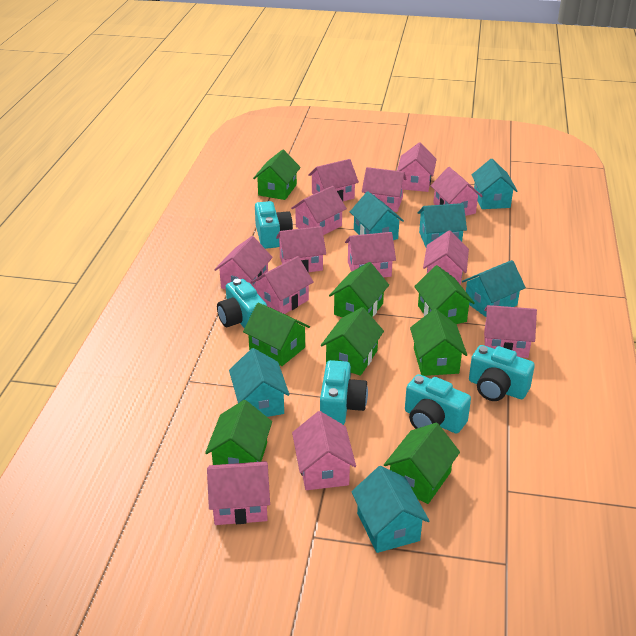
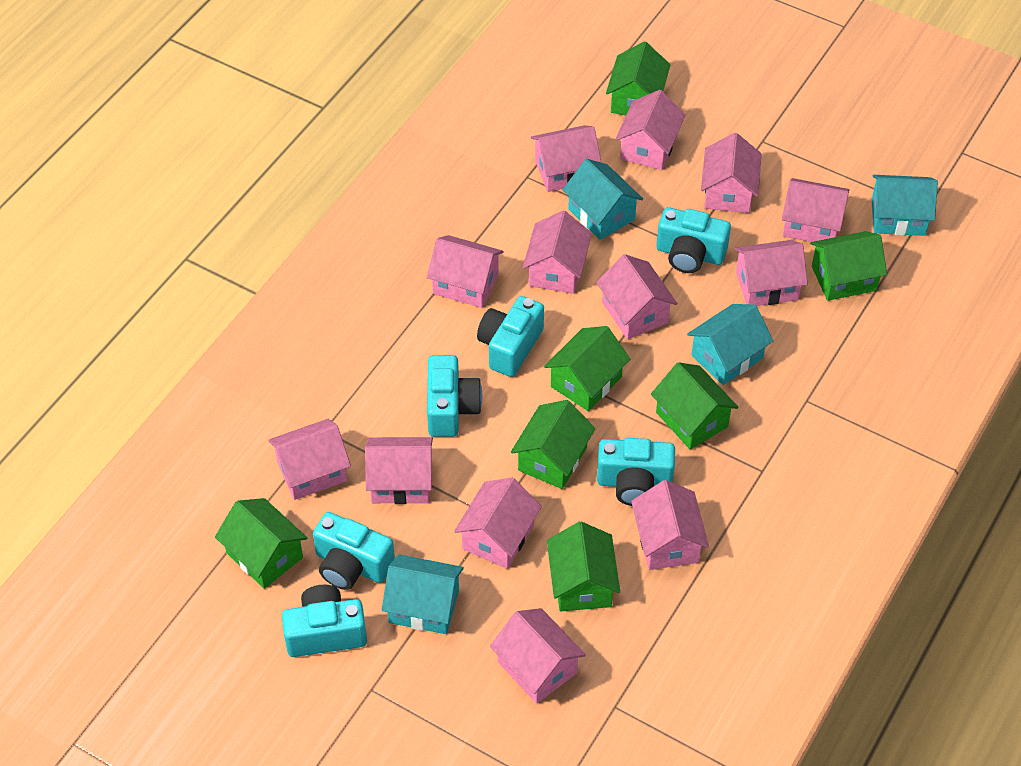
green house: 8 -> 7
turquoise camera: 5 -> 6
turquoise house: 6 -> 4

